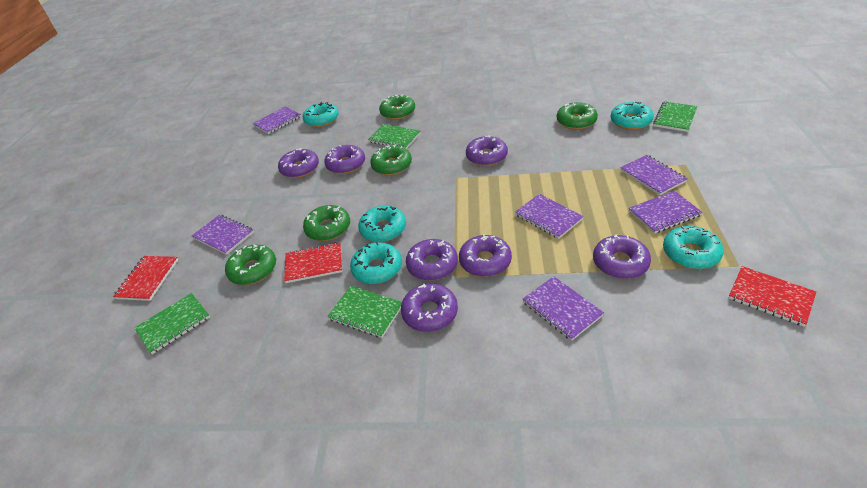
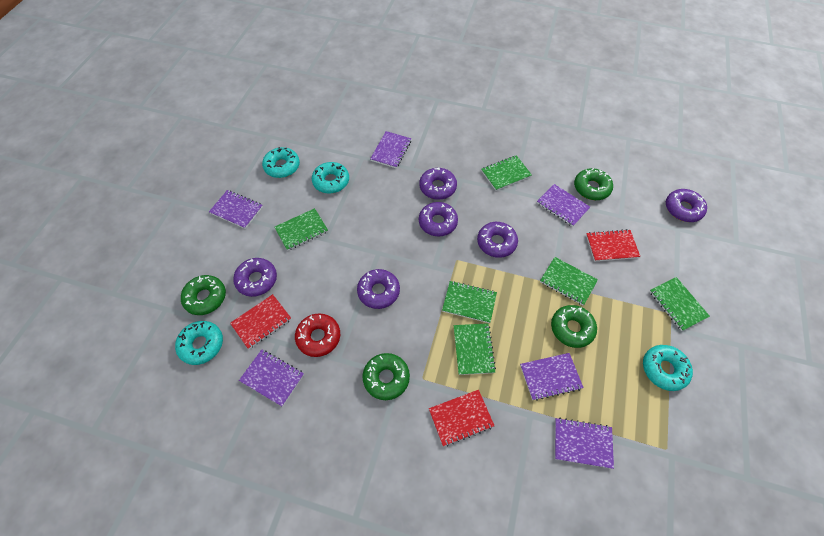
green donut: 5 -> 4
green notebook: 4 -> 6
purple donut: 7 -> 6
red donut: 0 -> 1
turquoise donut: 5 -> 4

